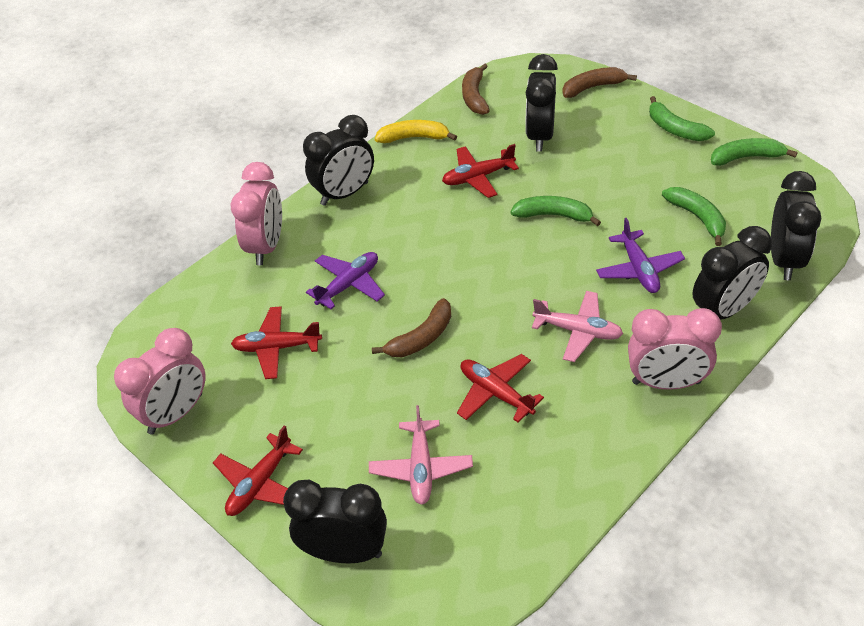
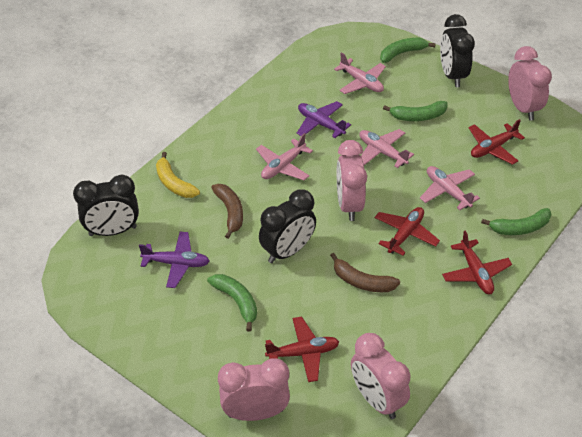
black clock: 5 -> 3
brown banana: 3 -> 2
pink clock: 3 -> 4
pink plane: 2 -> 4

